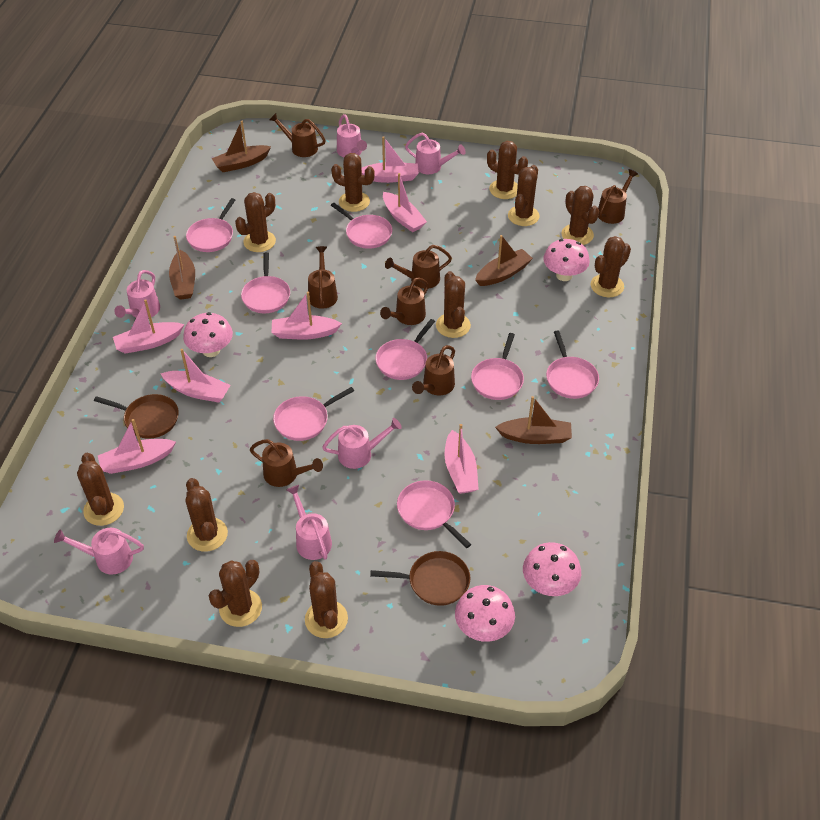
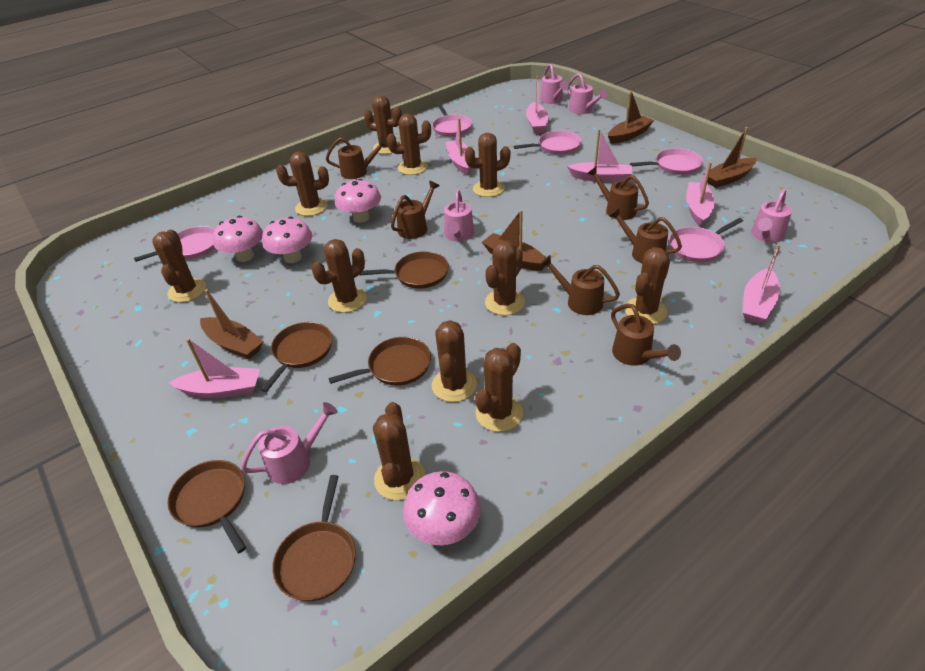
brown pan: 2 -> 5
brown watering can: 7 -> 6
pink boat: 7 -> 6
pink pan: 8 -> 5
pink watering can: 6 -> 5

